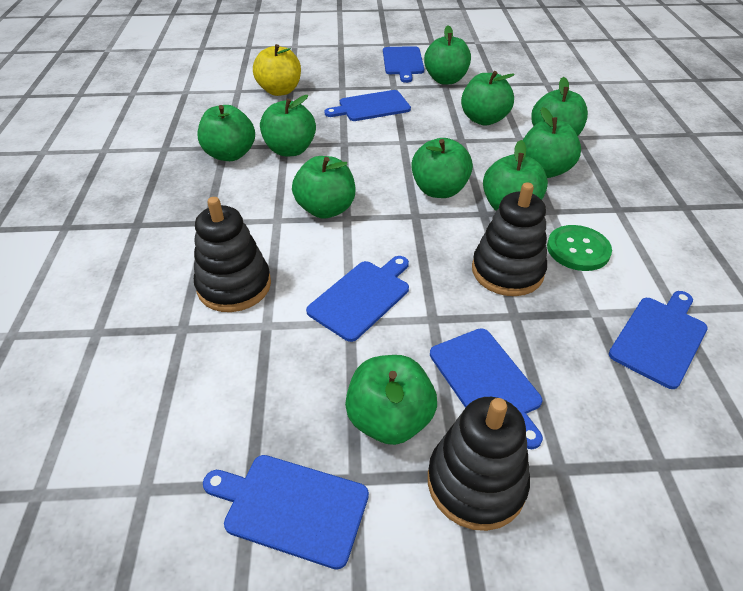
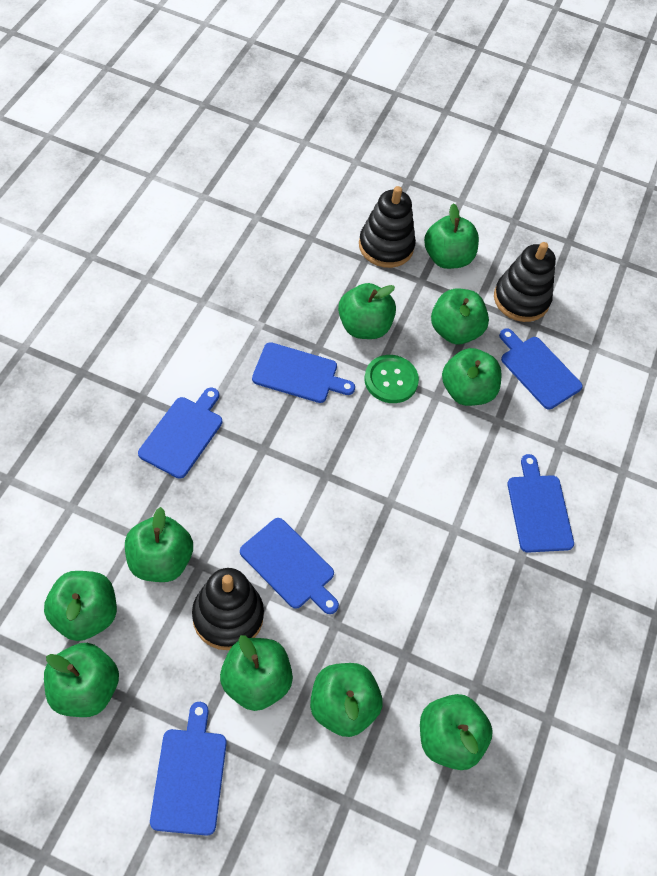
yellow apple: 1 -> 0

